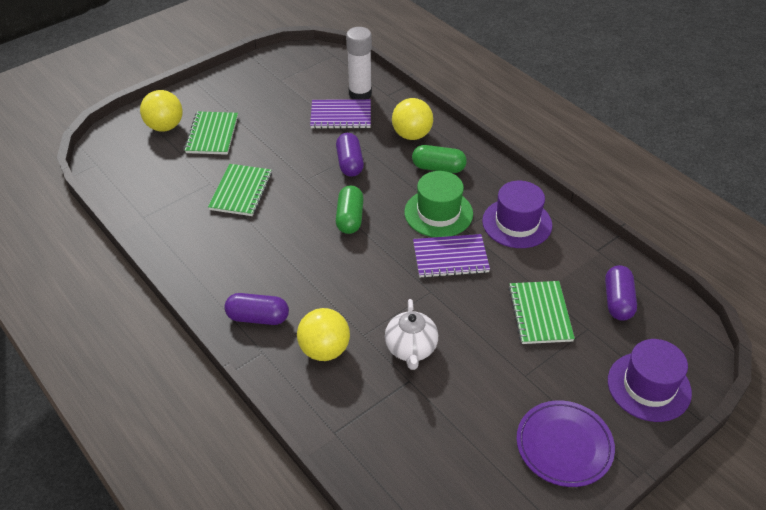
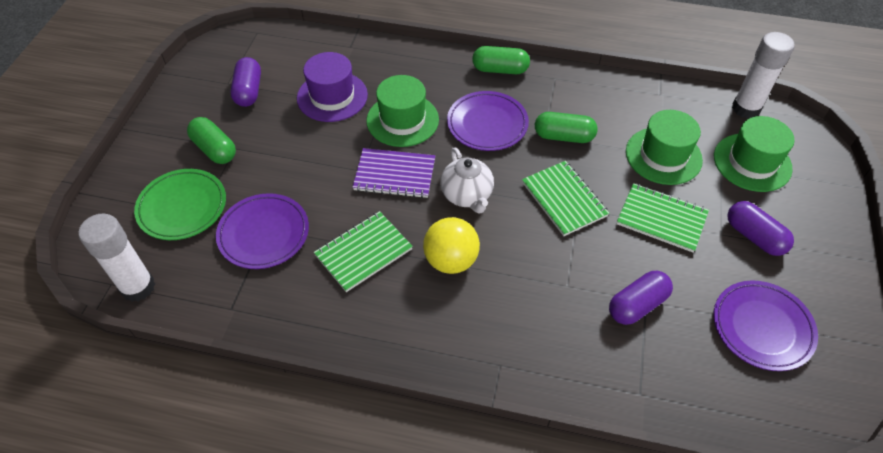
green capsule: 2 -> 3
green hat: 1 -> 3
green plate: 0 -> 1
purple hat: 2 -> 1
purple notebook: 2 -> 1
purple plate: 1 -> 3
white glue stick: 1 -> 2
yellow ball: 3 -> 1

